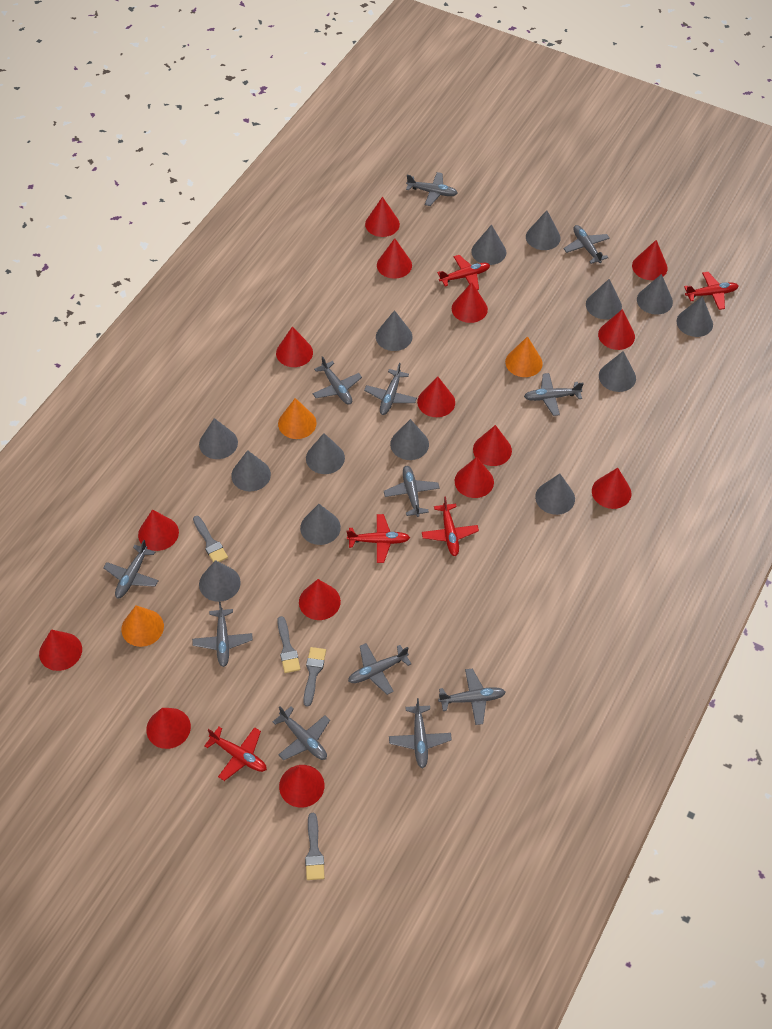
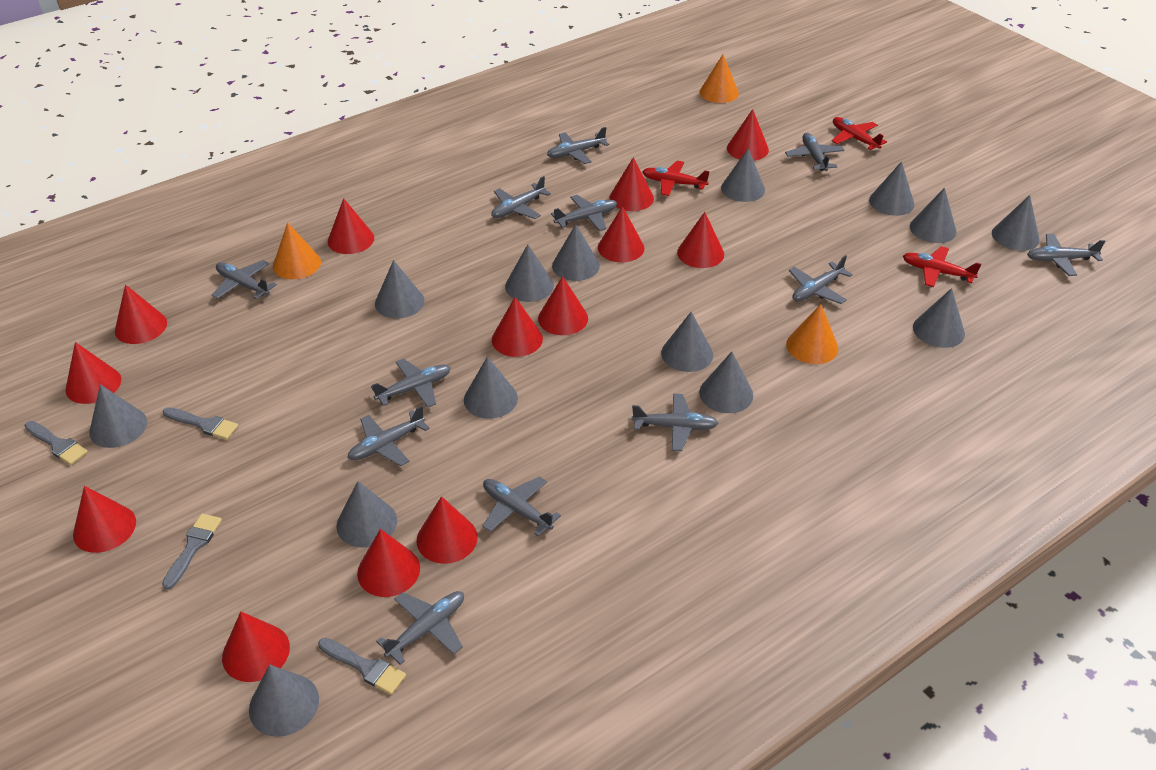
red cone: 15 -> 13
red plane: 5 -> 3

